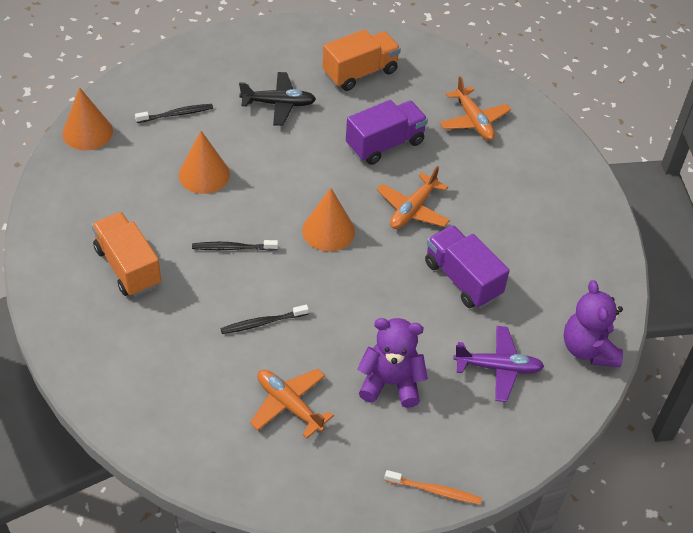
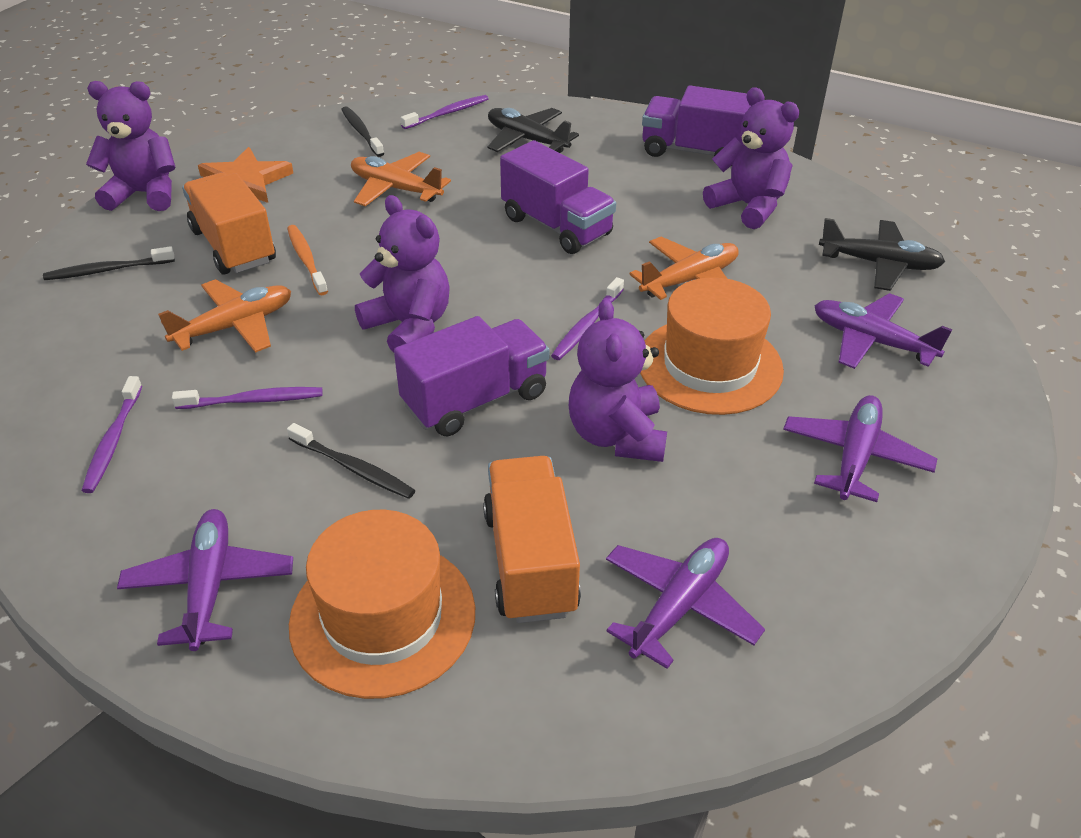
black plane: 1 -> 2
orange cone: 3 -> 0
orange hat: 0 -> 2
orange star: 0 -> 1
purple plane: 1 -> 4
purple teddy bear: 2 -> 4
purple toothbrush: 0 -> 4
purple truck: 2 -> 3

